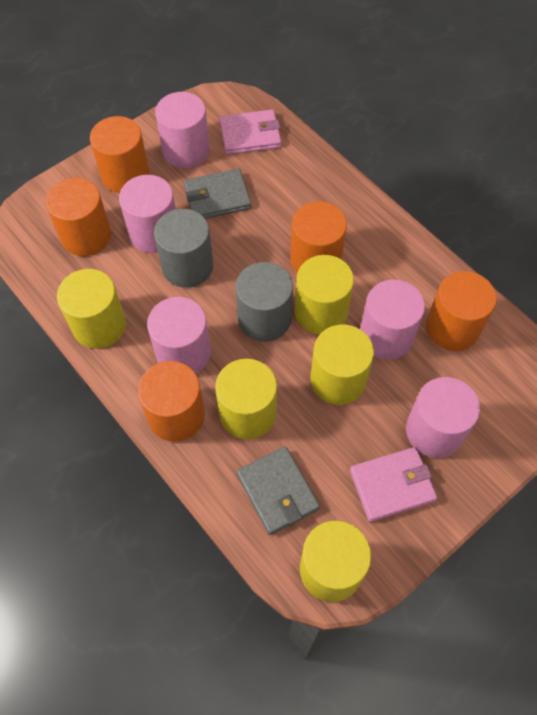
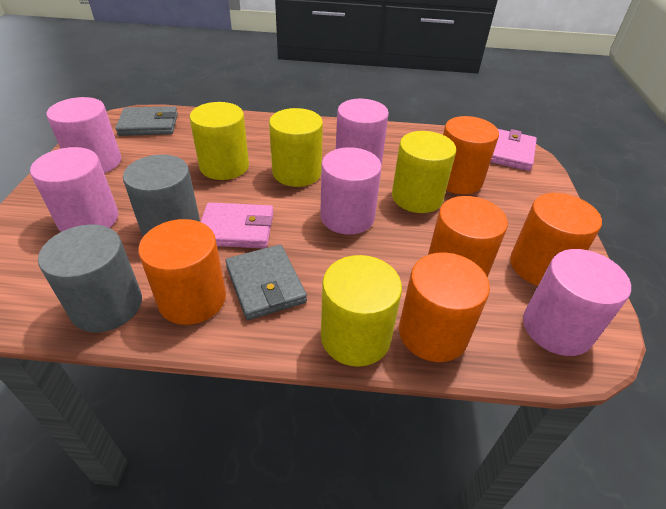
yellow cylinder: 5 -> 4

